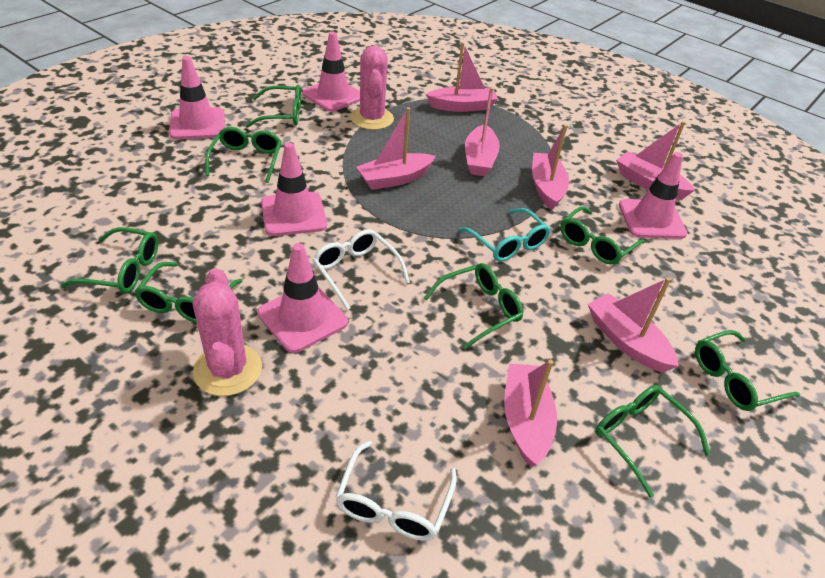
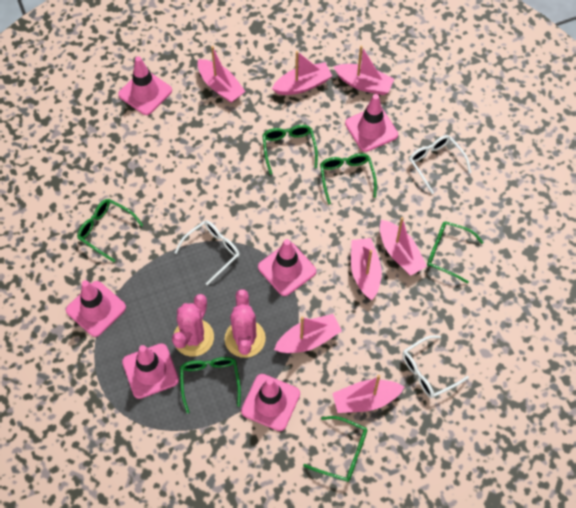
green glasses: 8 -> 6
pink traffic cone: 5 -> 6
turquoise glasses: 1 -> 0
white glasses: 2 -> 3

